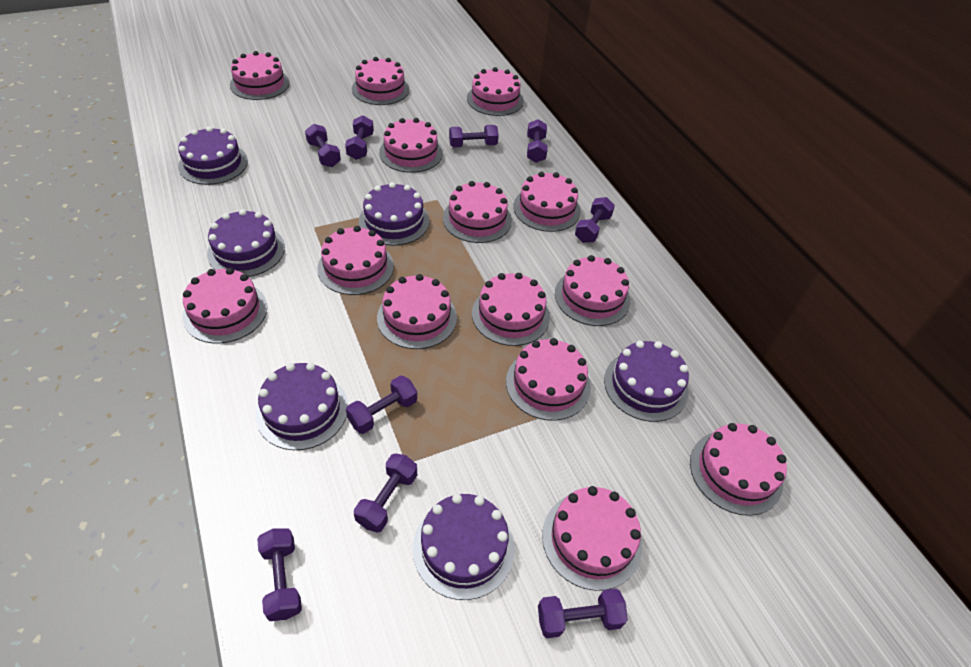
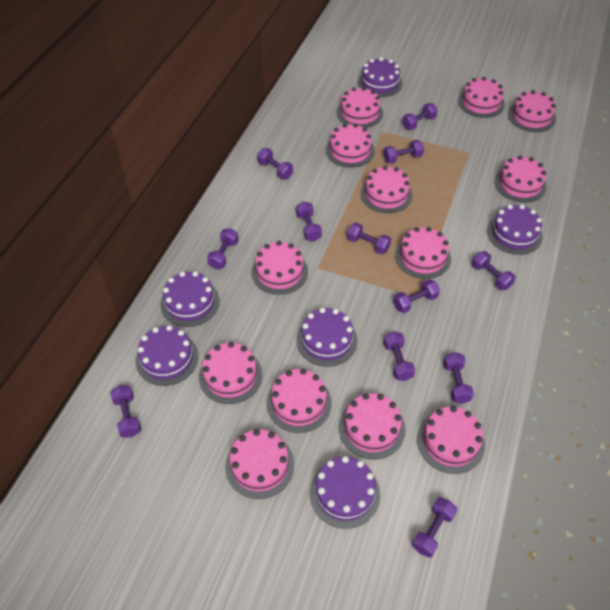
pink cake: 14 -> 13
purple dumbbell: 9 -> 12

